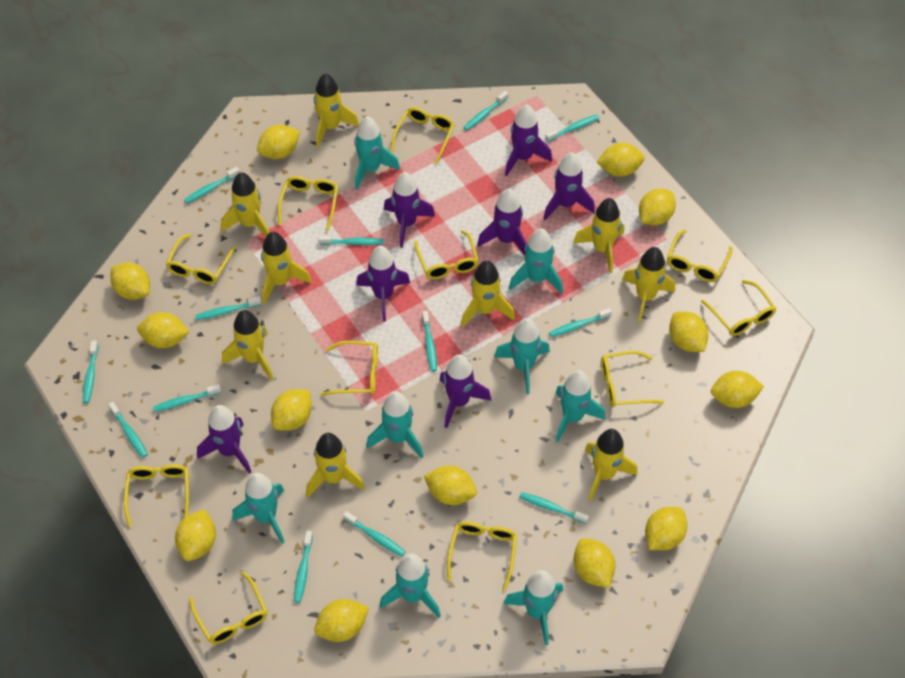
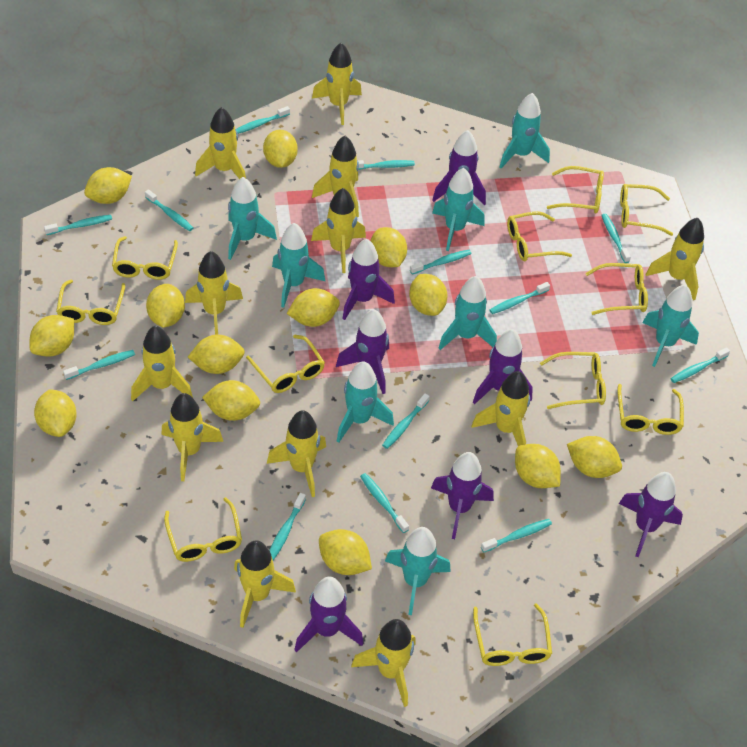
yellow rocket: 9 -> 12

